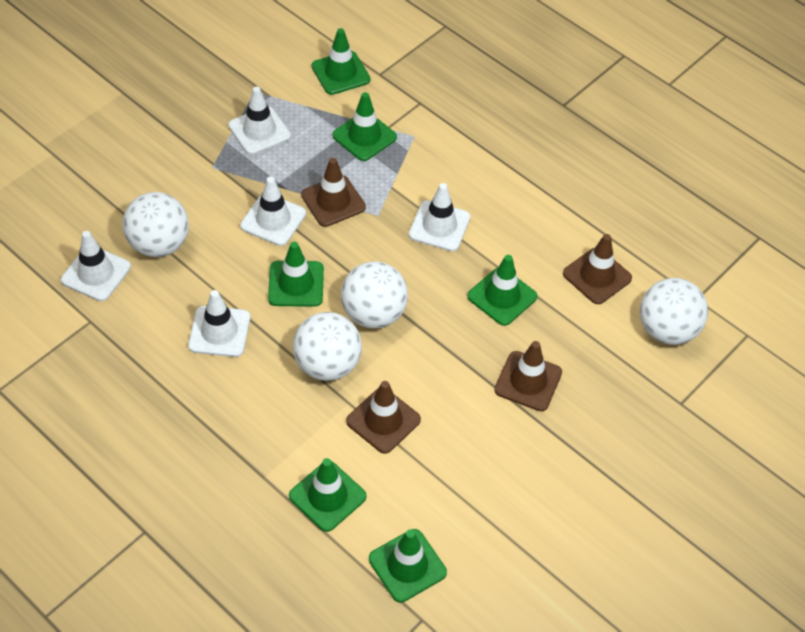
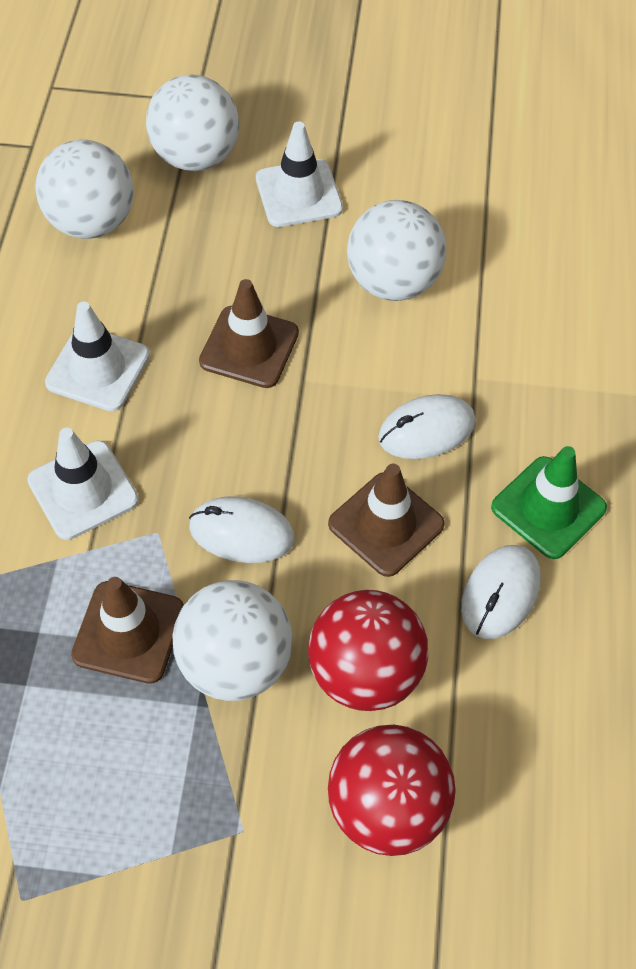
brown traffic cone: 4 -> 3
green traffic cone: 6 -> 1
red ball: 0 -> 2
white mouse: 0 -> 3
white traffic cone: 5 -> 3

